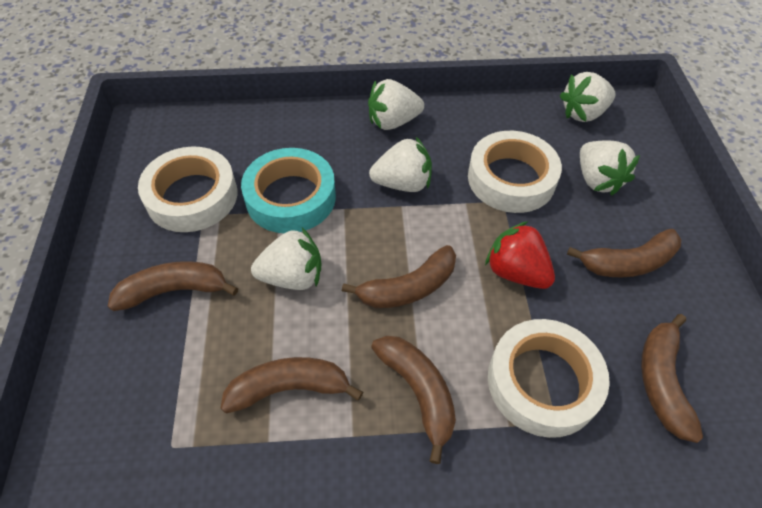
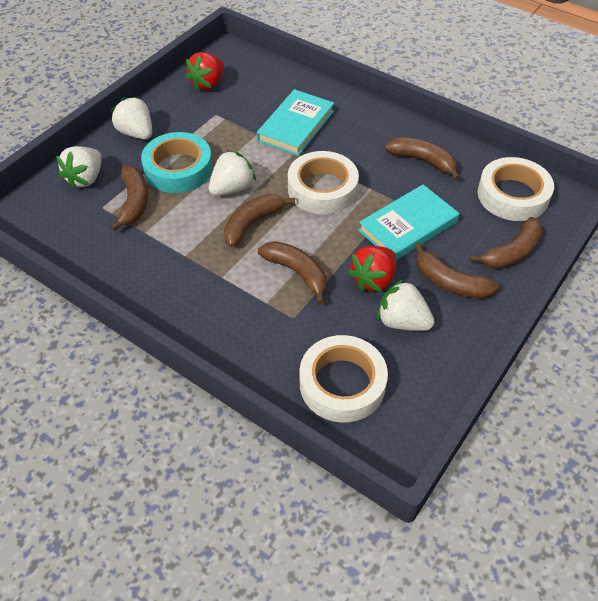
red strawberry: 1 -> 2
turquoise book: 0 -> 2
white strawberry: 5 -> 4

